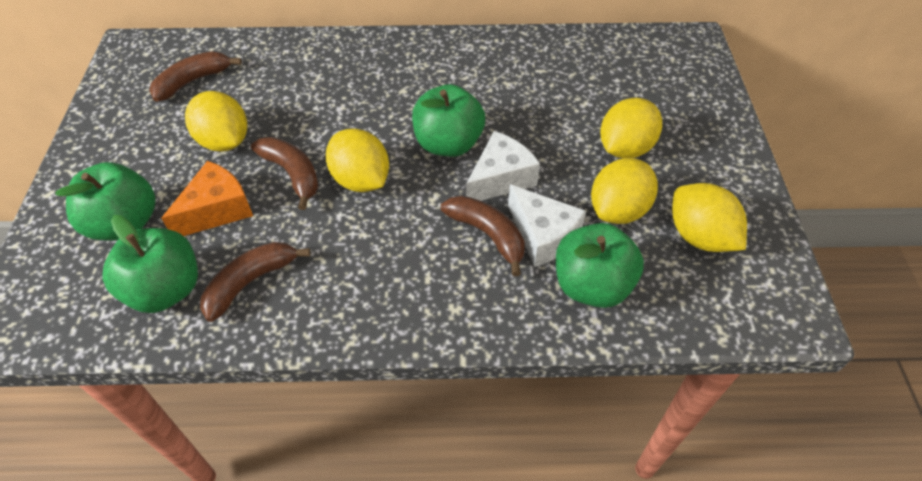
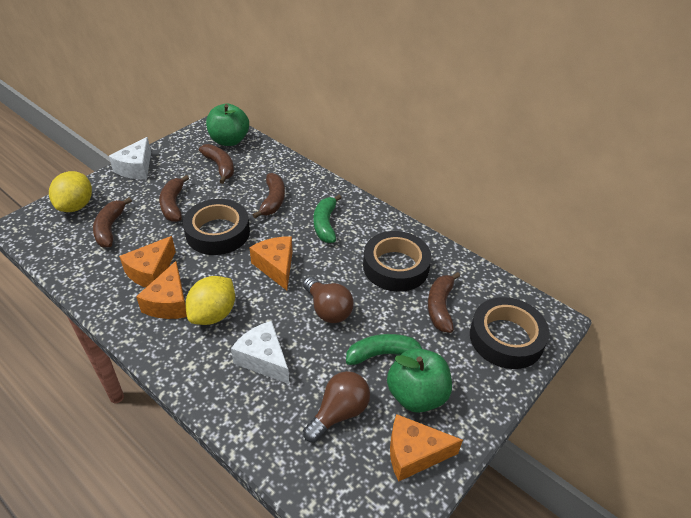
black tape: 0 -> 3
brown banana: 4 -> 5
brown light bulb: 0 -> 2
green apple: 4 -> 2
green banana: 0 -> 2
orange cheese: 1 -> 4
yellow lemon: 5 -> 2

